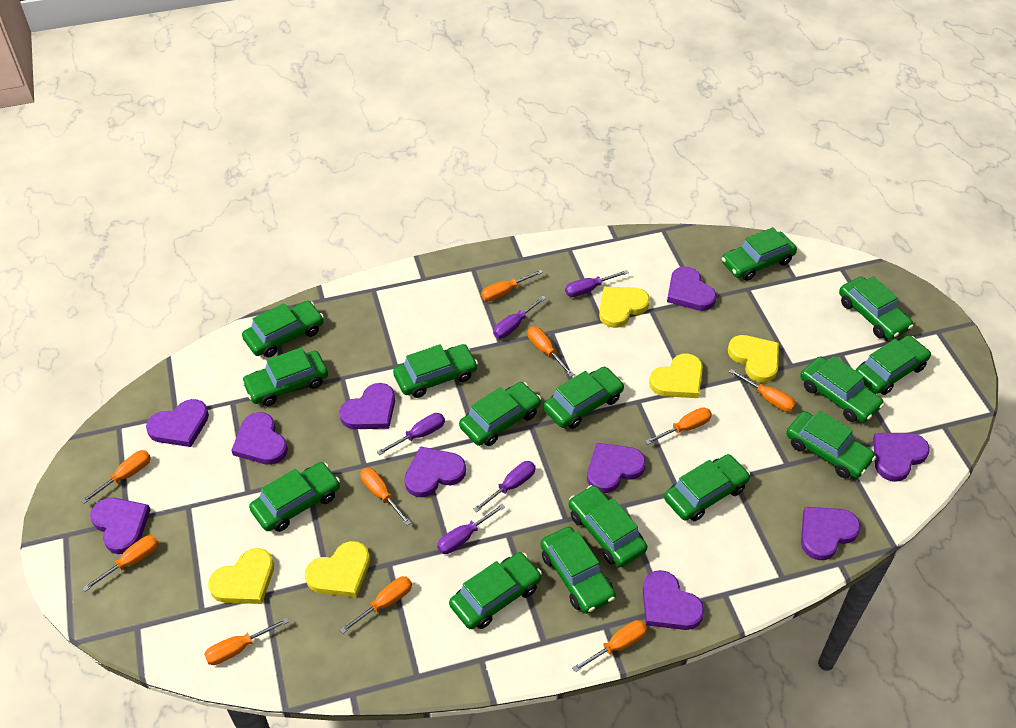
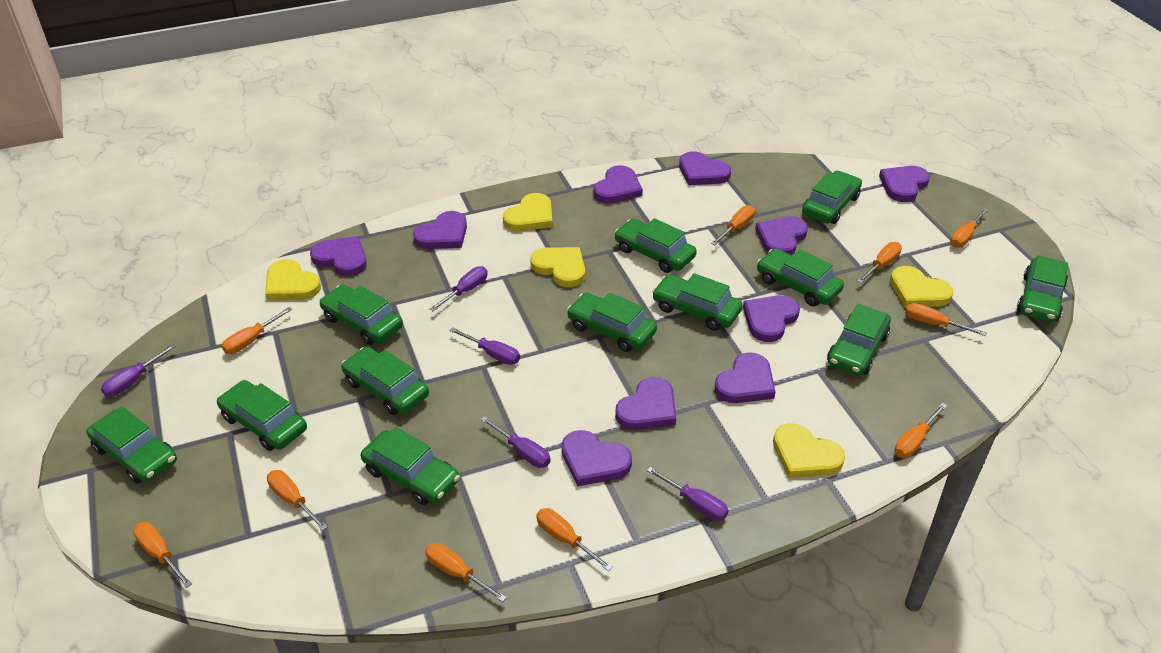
green car: 15 -> 12

